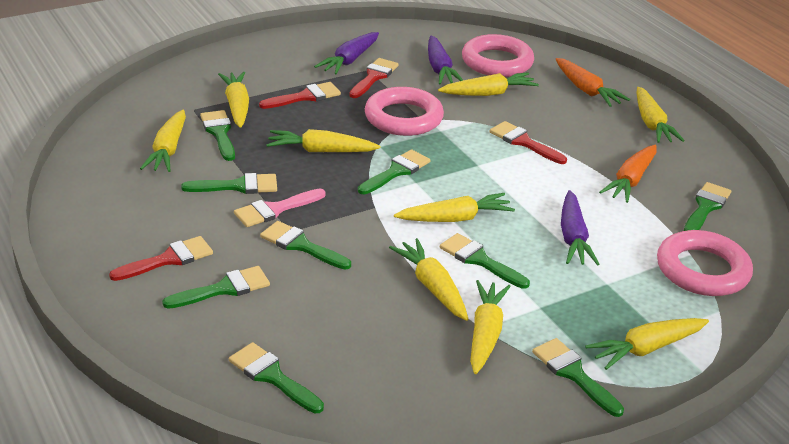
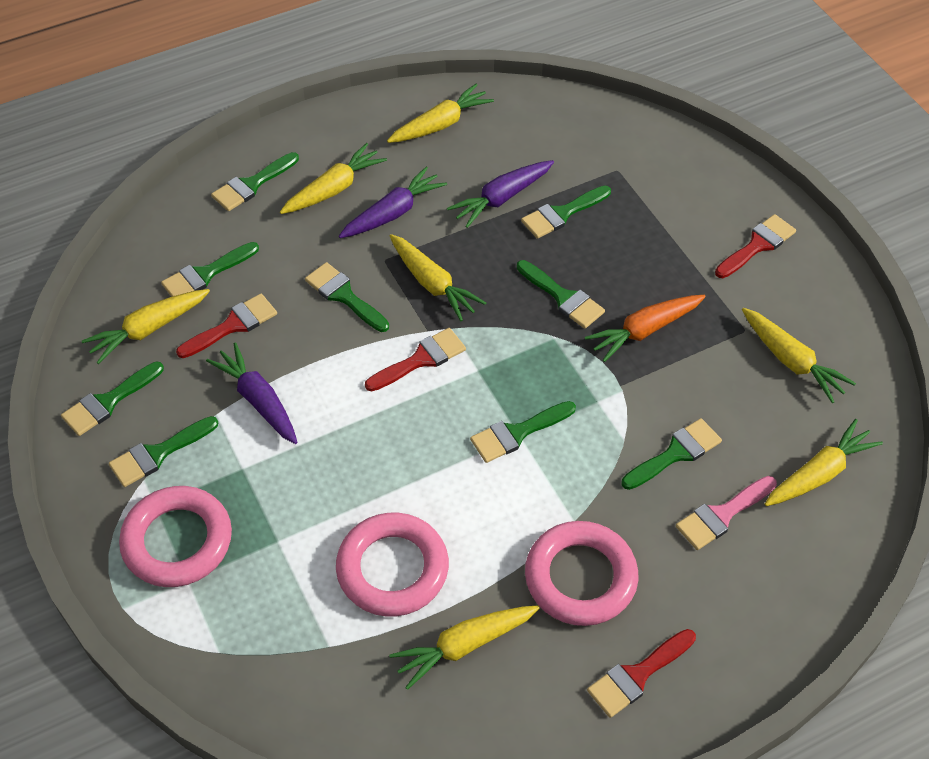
orange carrot: 2 -> 1
yellow carrot: 9 -> 7

